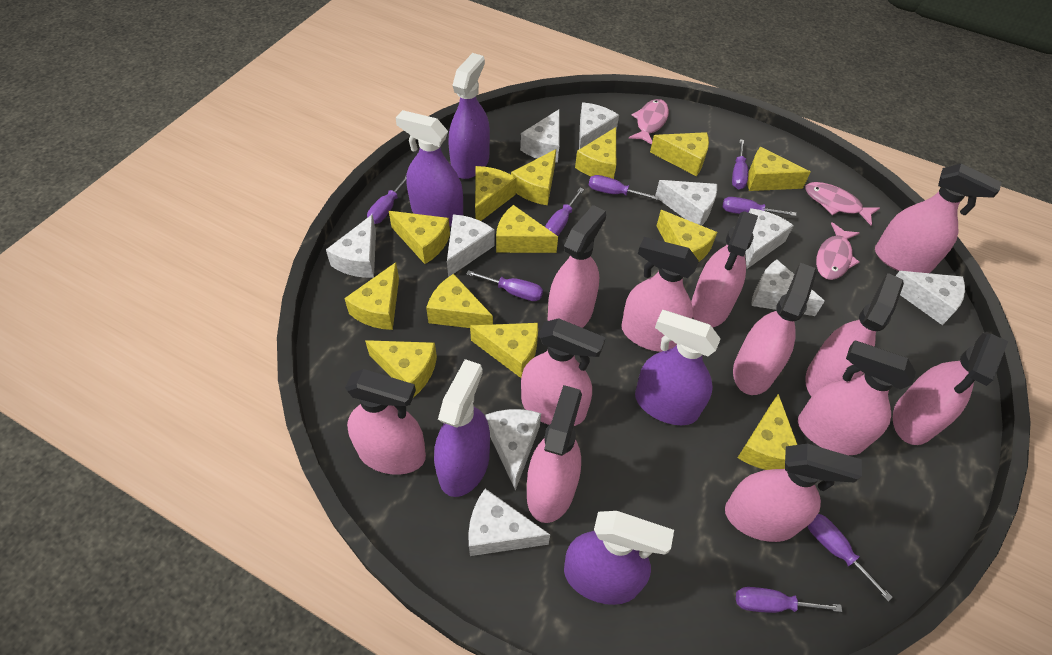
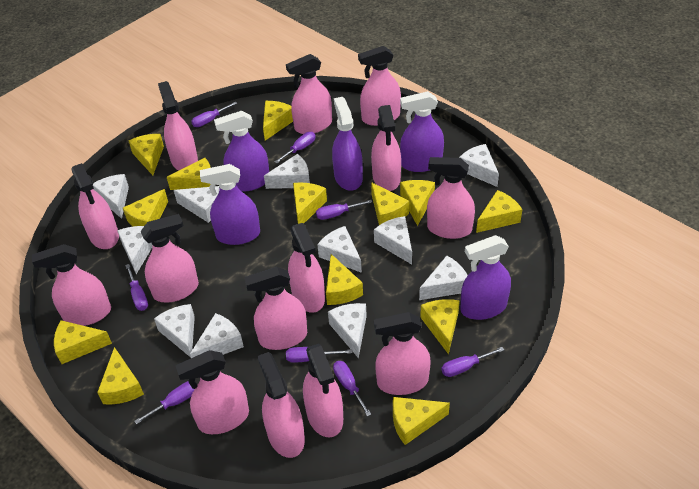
pink fish: 3 -> 0
pink spray bottle: 12 -> 14
white cheese: 10 -> 11

